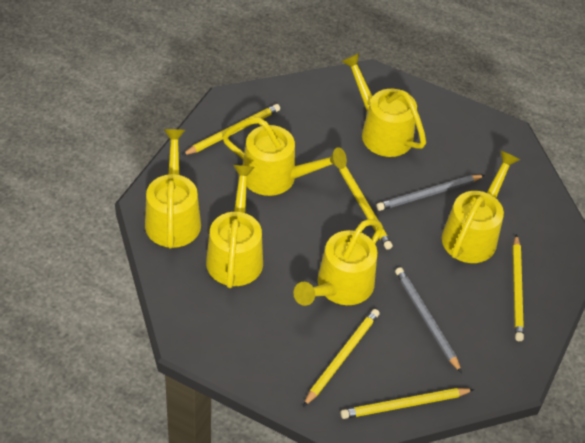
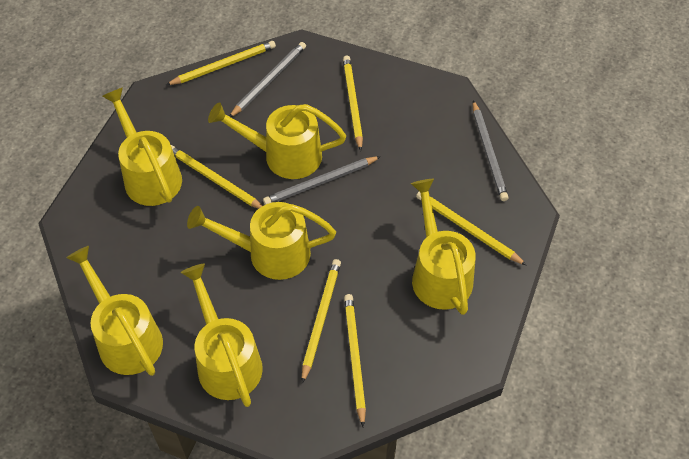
grey pencil: 2 -> 3
yellow pencil: 5 -> 6

